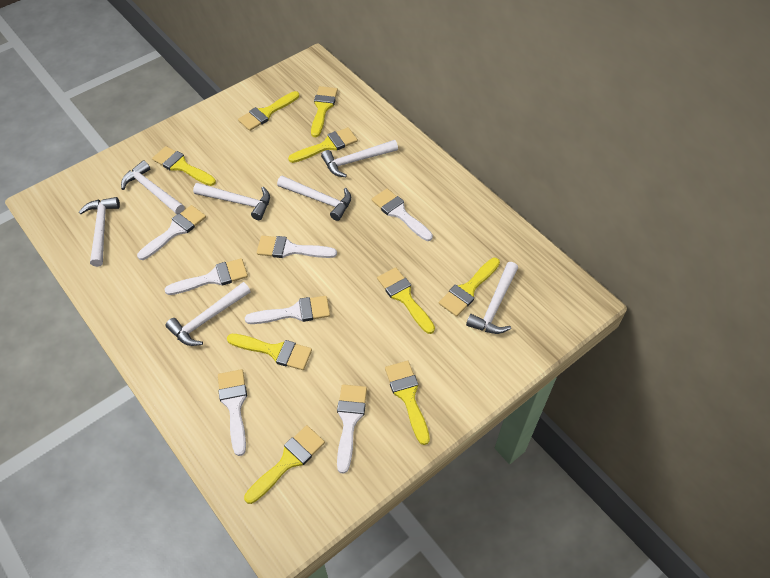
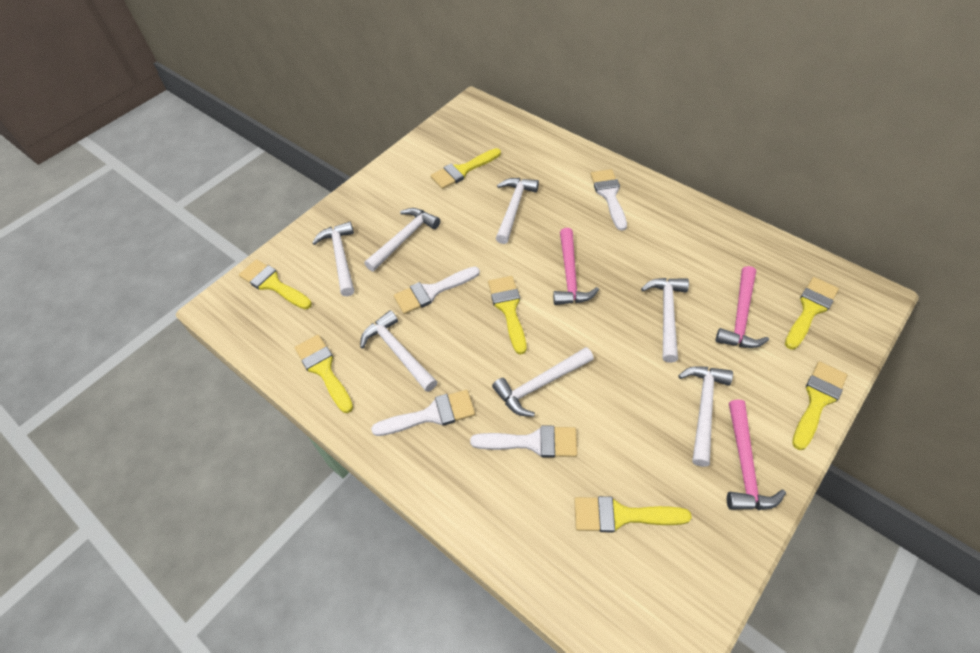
pink hammer: 0 -> 3
white brush: 7 -> 4
yellow brush: 9 -> 7

